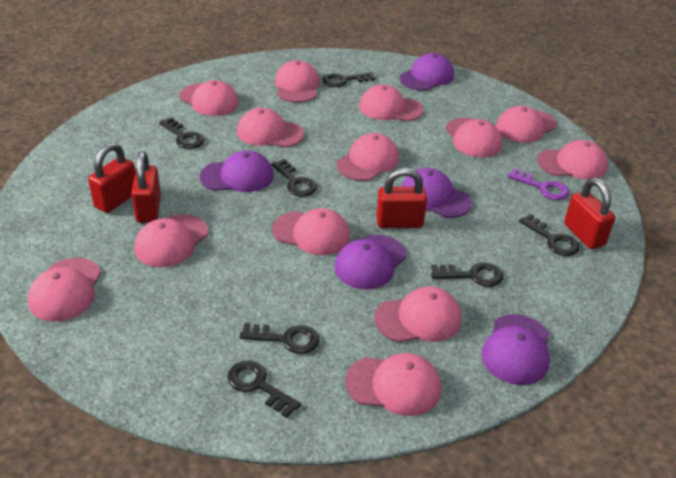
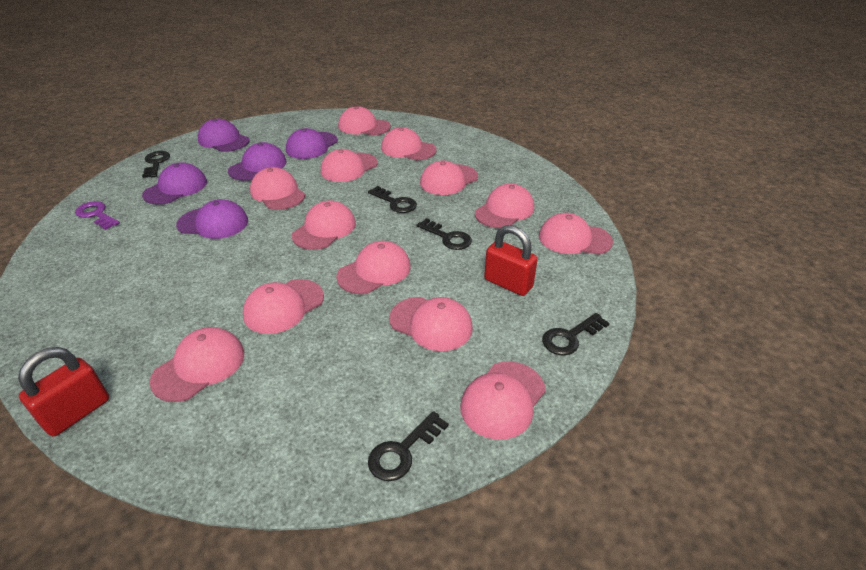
black key: 7 -> 5
red padlock: 4 -> 2

